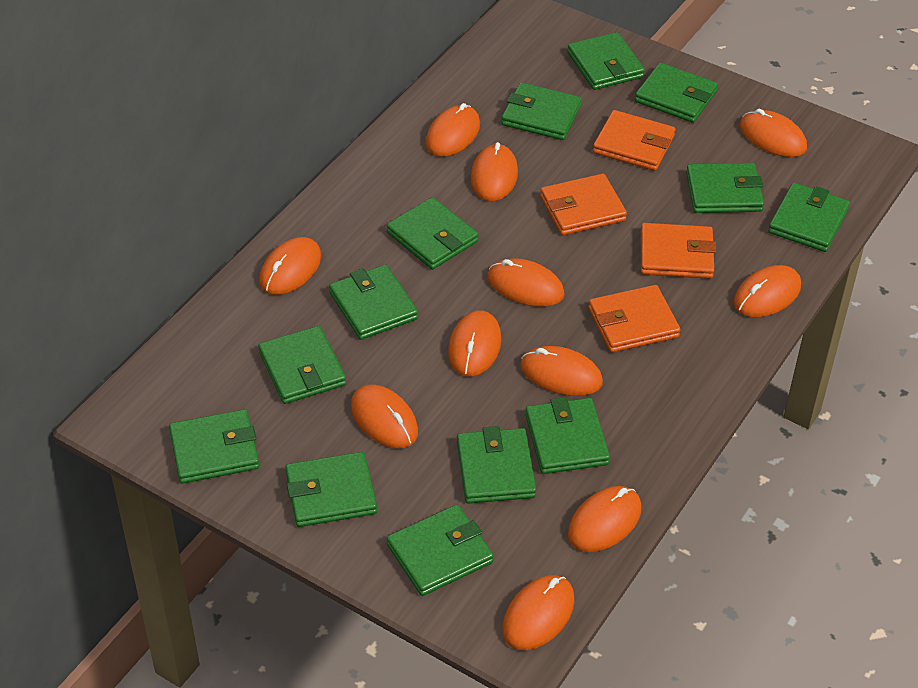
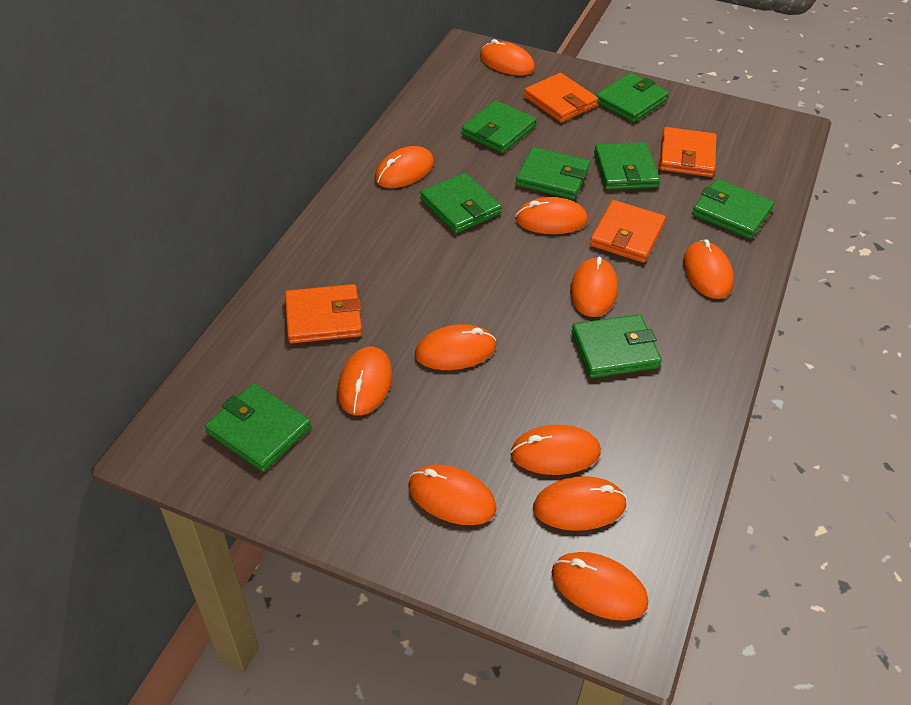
green wallet: 13 -> 8

